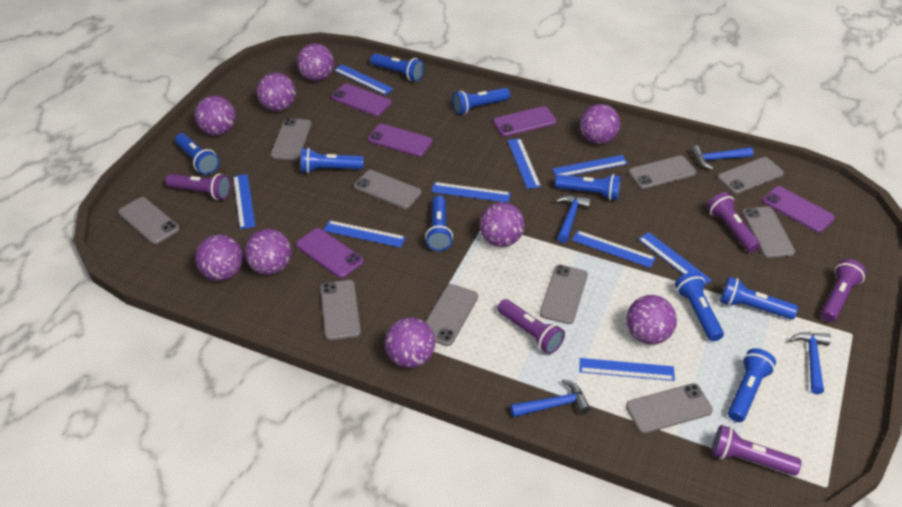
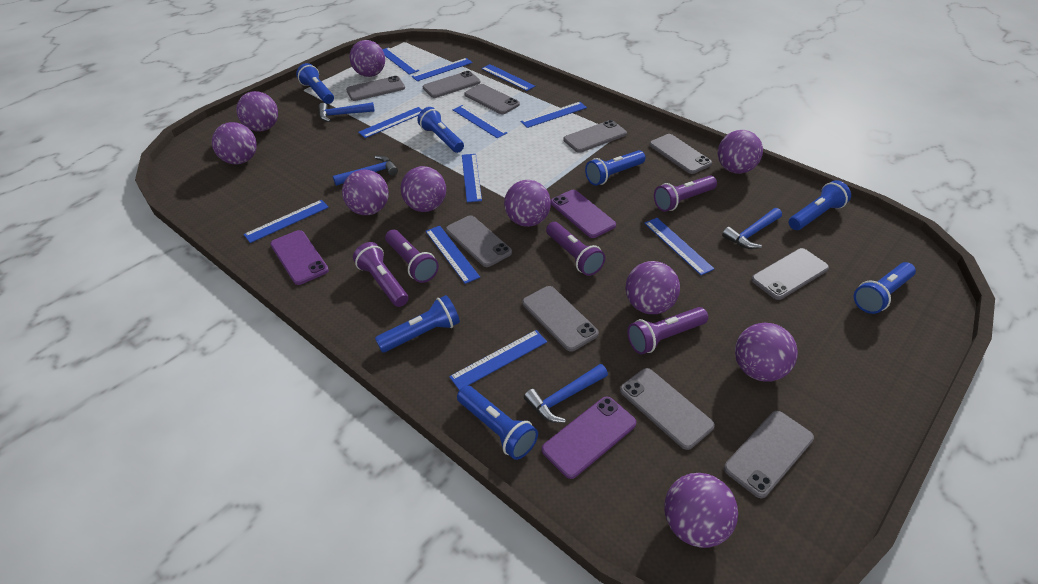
blue flashlight: 9 -> 7
blue ruler: 9 -> 11
purple ball: 9 -> 10
purple phone: 5 -> 3

